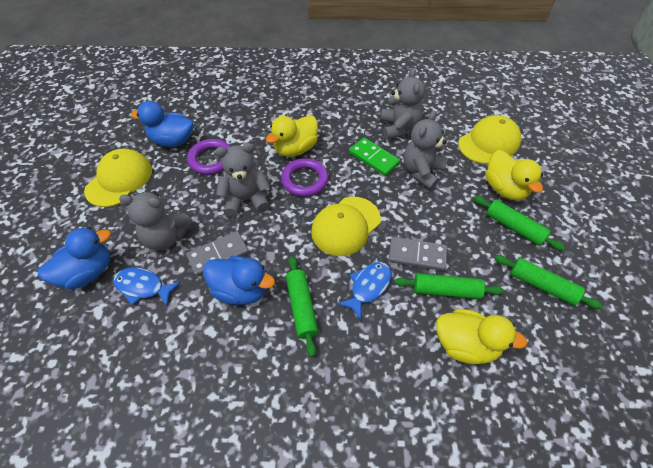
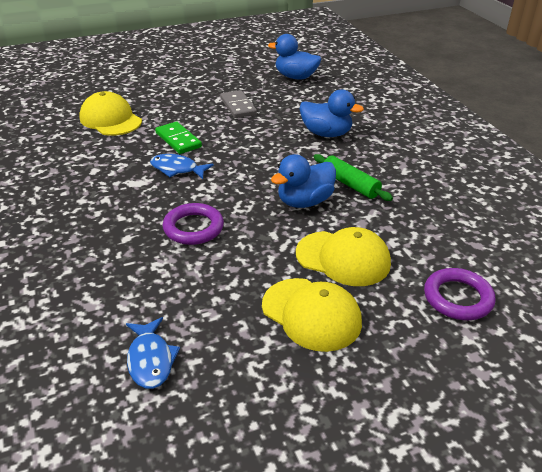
green rolling pin: 4 -> 1
grey domino: 2 -> 1
grey teddy bear: 4 -> 0
yellow duck: 3 -> 0

